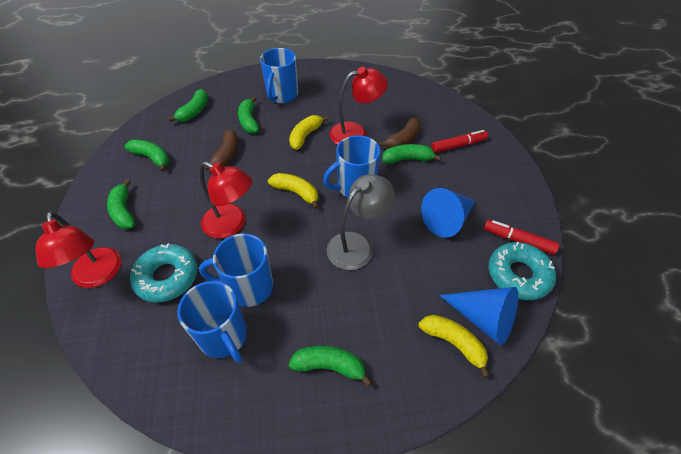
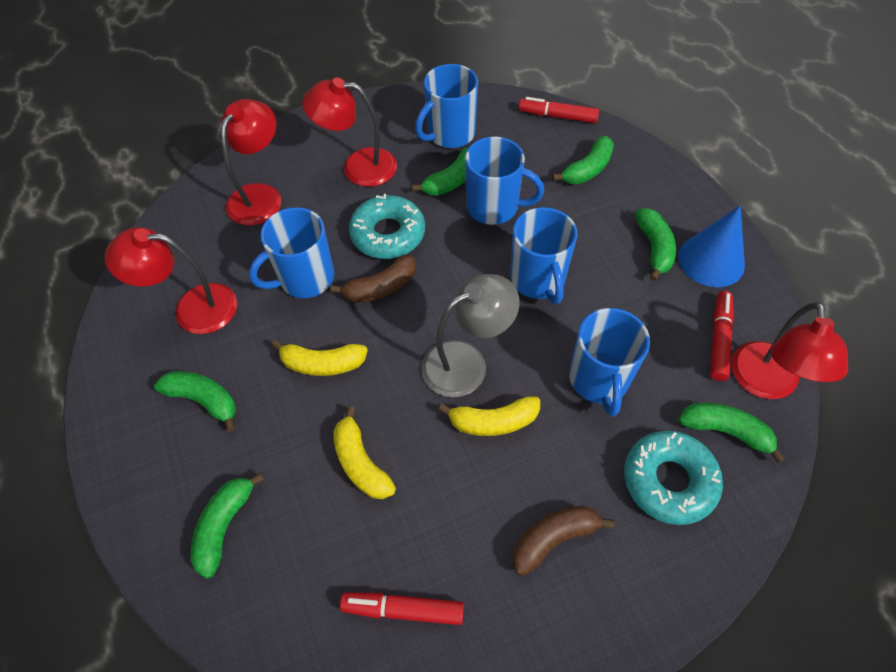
blue cone: 2 -> 1
blue mug: 4 -> 5
red lamp: 3 -> 4
red marker: 2 -> 3

